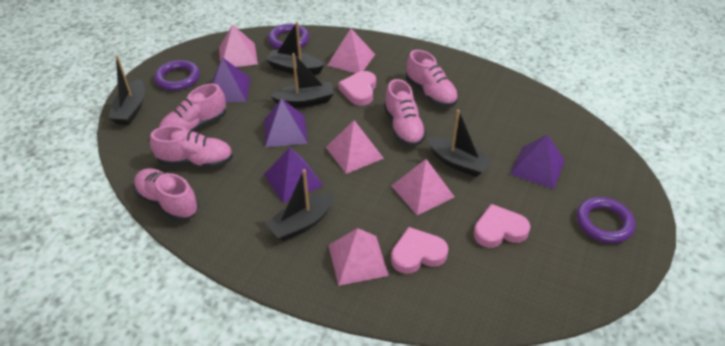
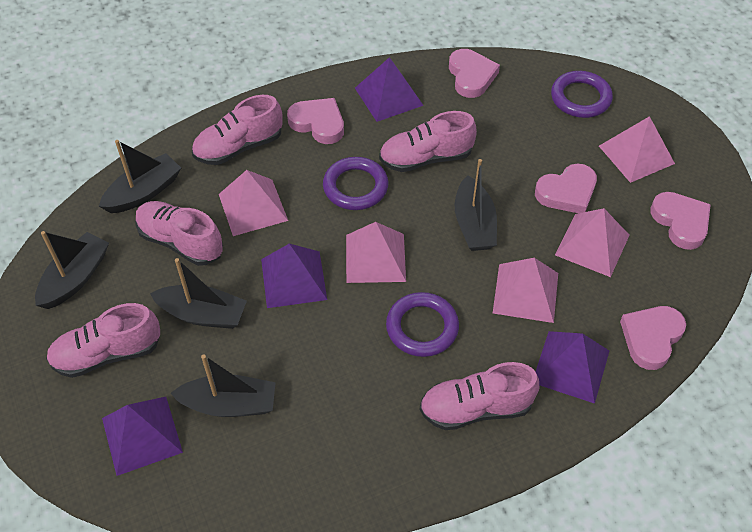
pink heart: 3 -> 5

